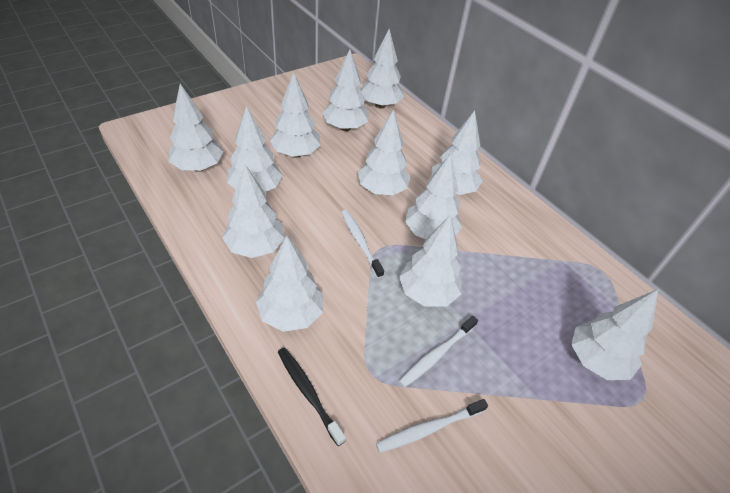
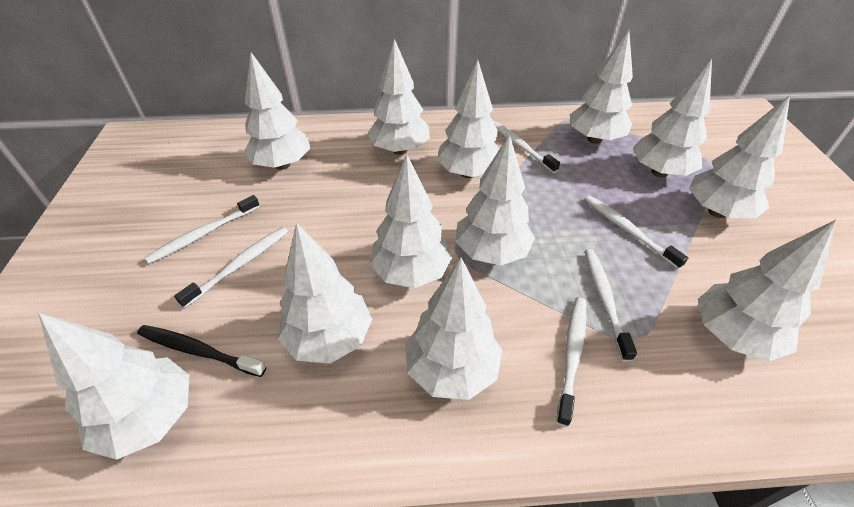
white toothbrush: 3 -> 6

